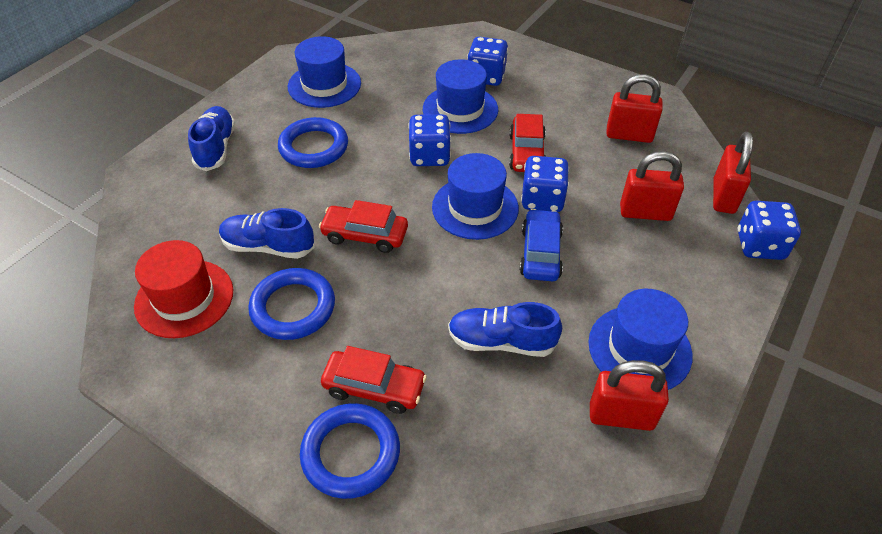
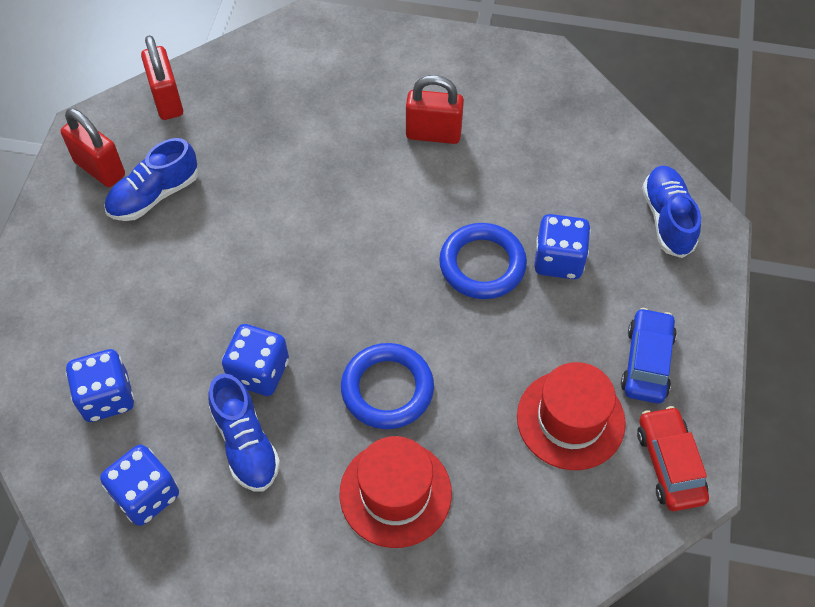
blue hat: 4 -> 0
blue ring: 3 -> 2
red car: 3 -> 1
red hat: 1 -> 2
red padlock: 4 -> 3

